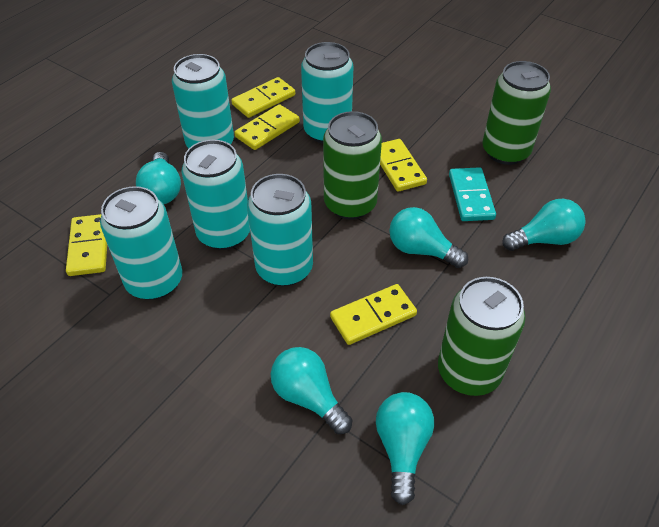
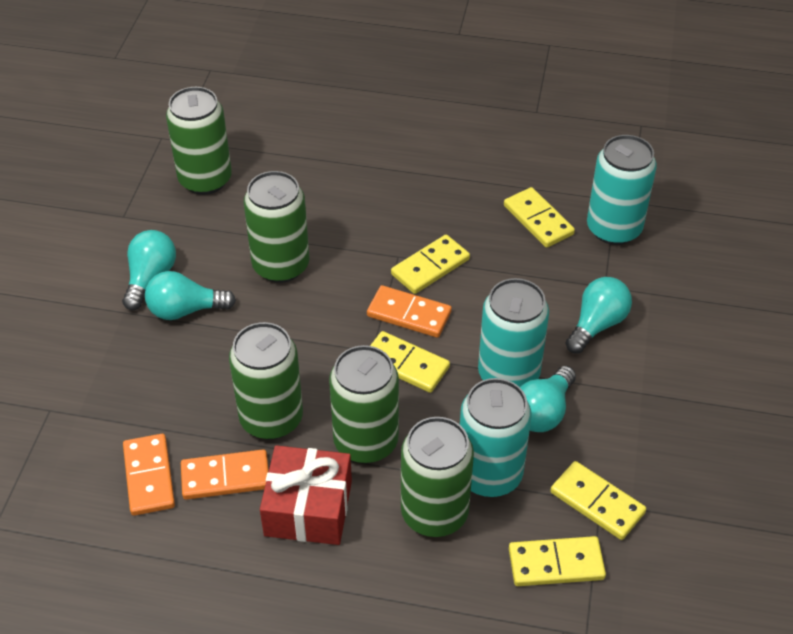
green can: 3 -> 5
orange domino: 0 -> 3
red gift: 0 -> 1
turquoise can: 5 -> 3
turquoise domino: 1 -> 0
turquoise light bulb: 5 -> 4

